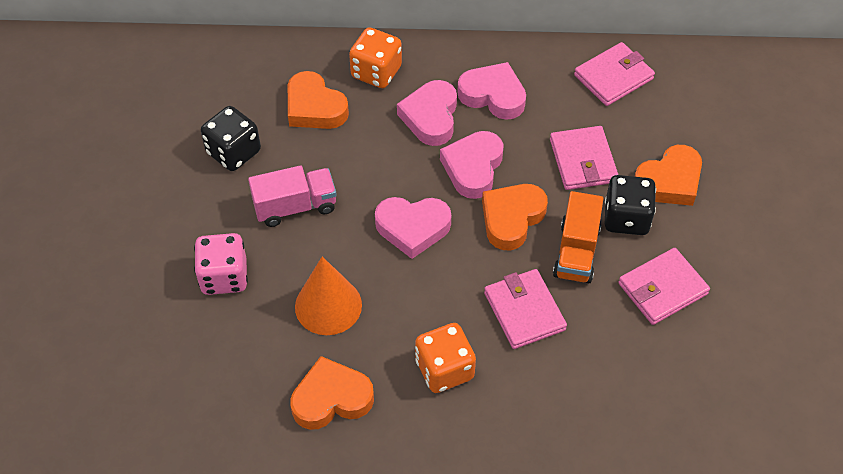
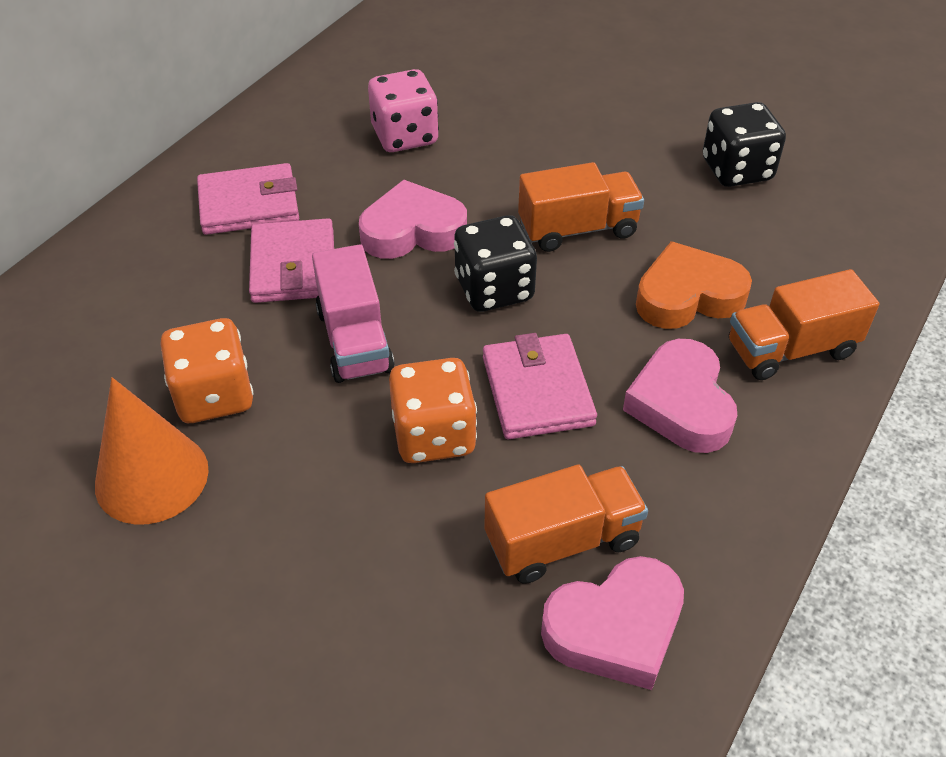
orange heart: 4 -> 1
orange truck: 1 -> 3
pink heart: 4 -> 3
pink wallet: 4 -> 3

